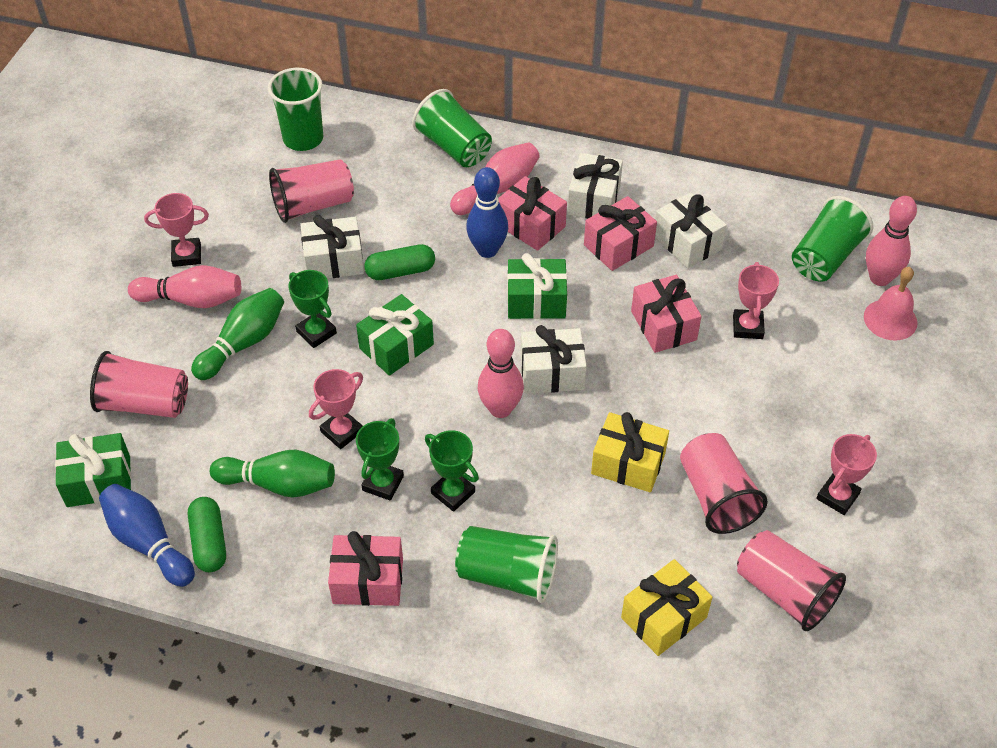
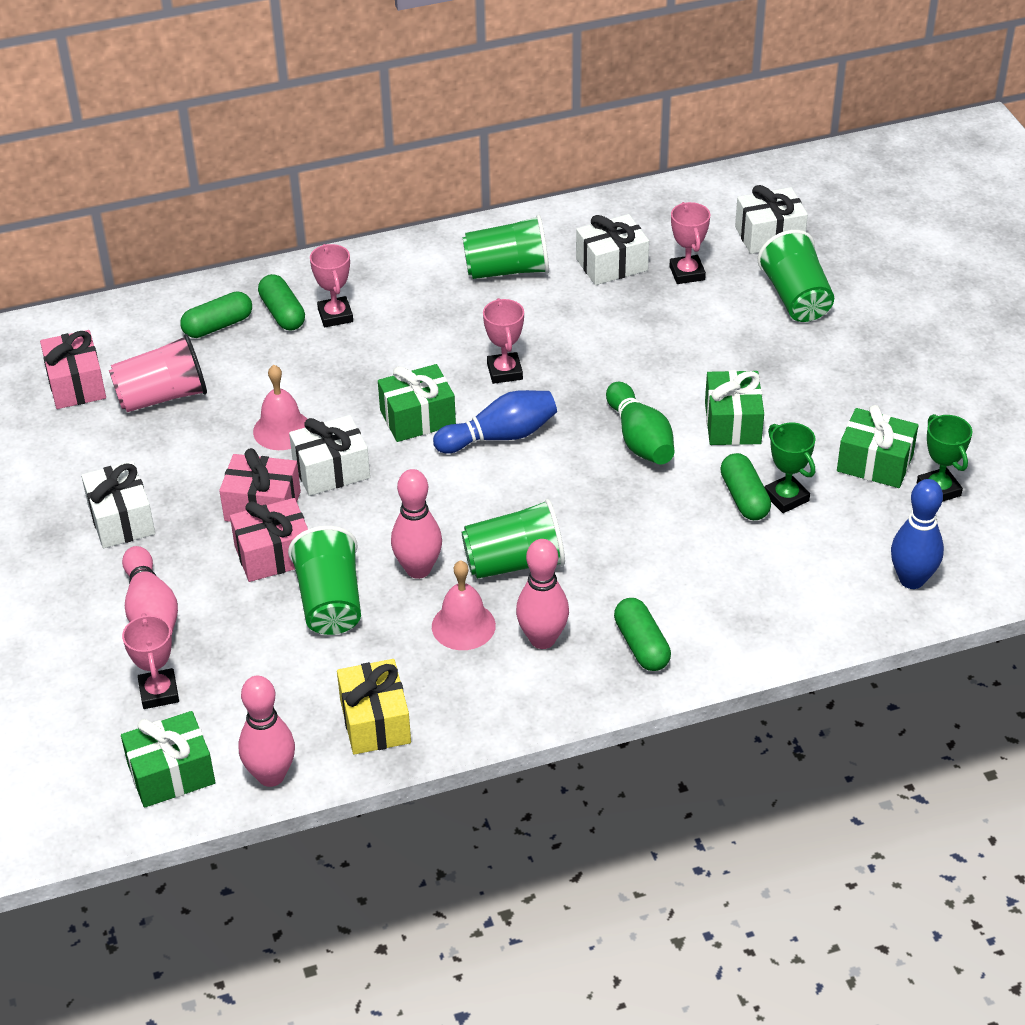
green bowling pin: 2 -> 1
green capsule: 2 -> 4
green gift: 3 -> 4
green trophy: 3 -> 2
pink bell: 1 -> 2
pink cup: 4 -> 1
pink gift: 4 -> 3
yellow gift: 2 -> 1

